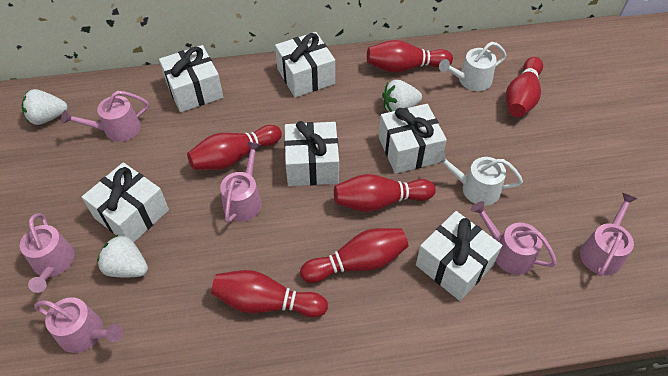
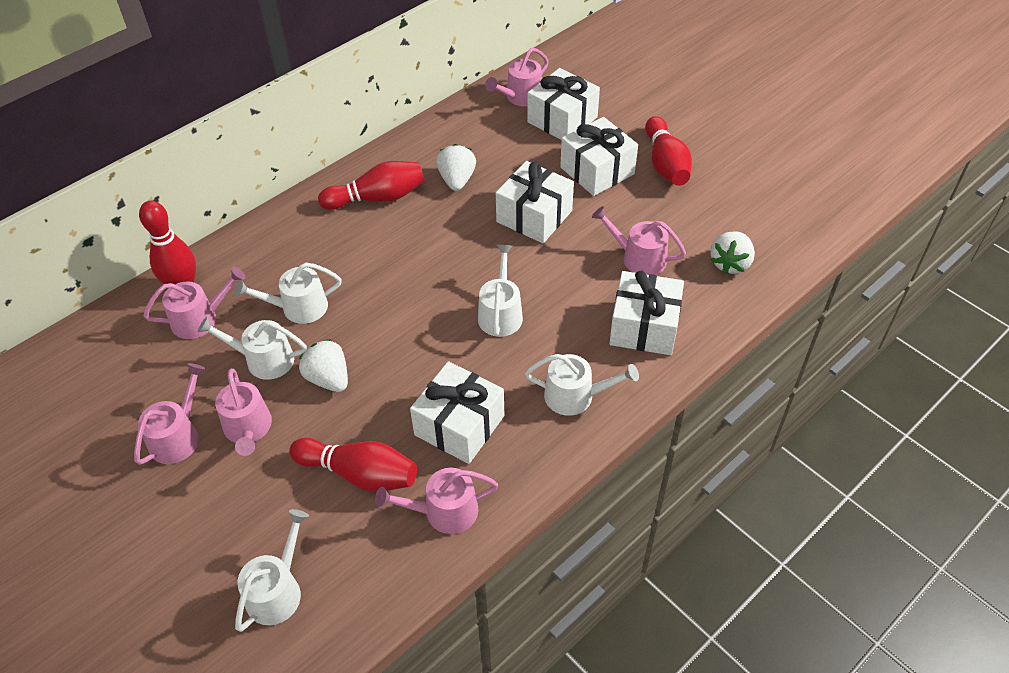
red bowling pin: 6 -> 4
white gift: 6 -> 5
white watering can: 2 -> 5

